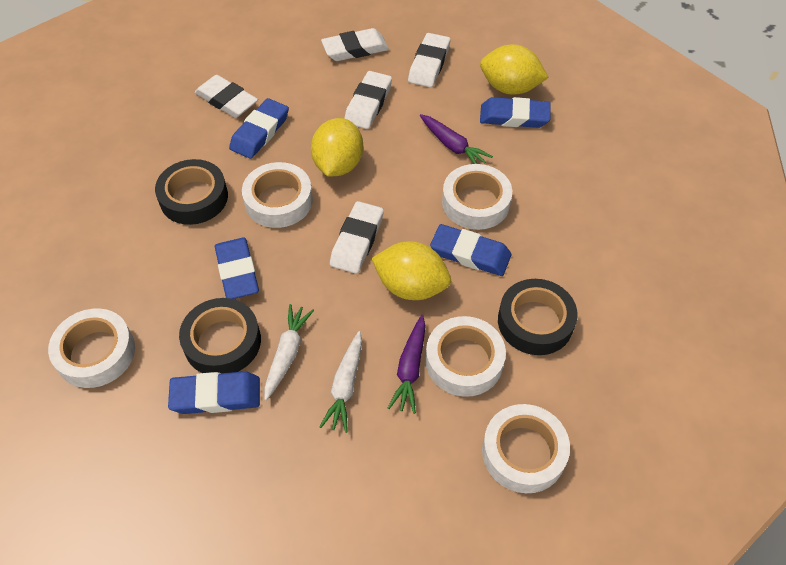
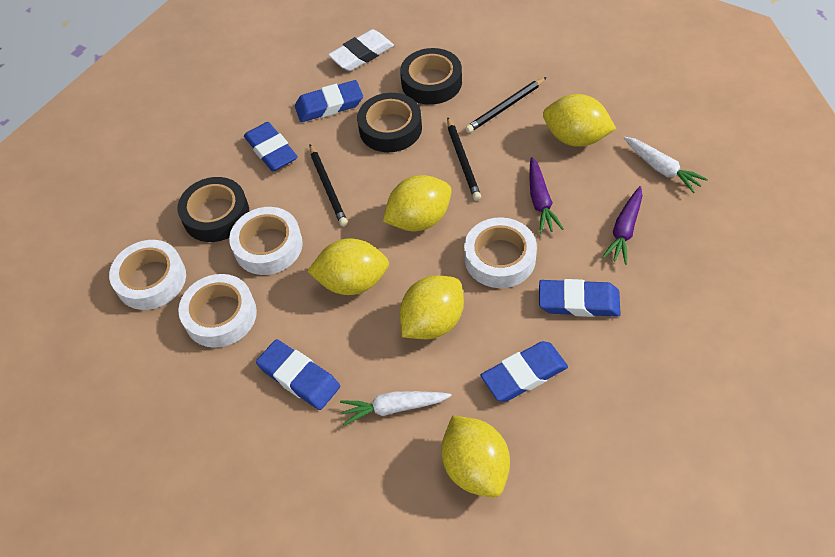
black pencil: 0 -> 3
white eraser: 5 -> 1
white tape: 5 -> 4
yellow lemon: 3 -> 5

